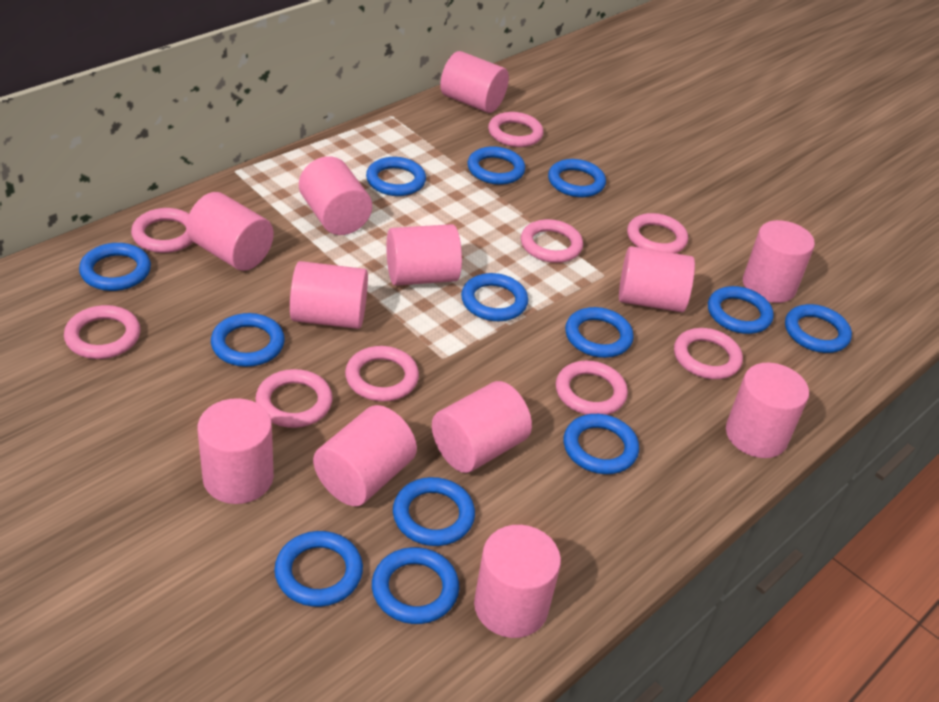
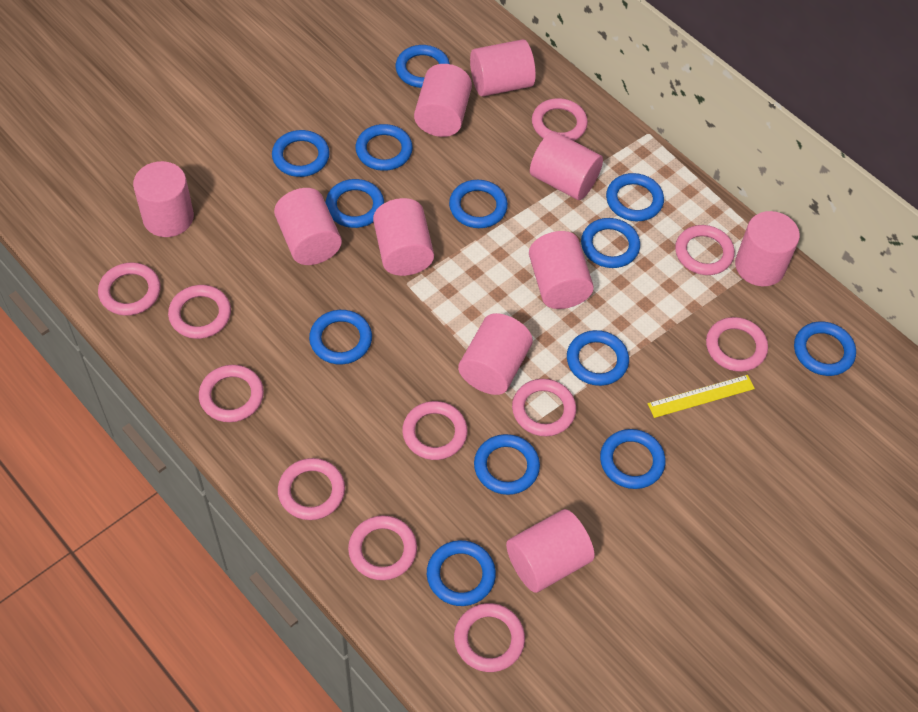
pink cylinder: 12 -> 10
pink ring: 9 -> 11
yellow ruler: 0 -> 1

